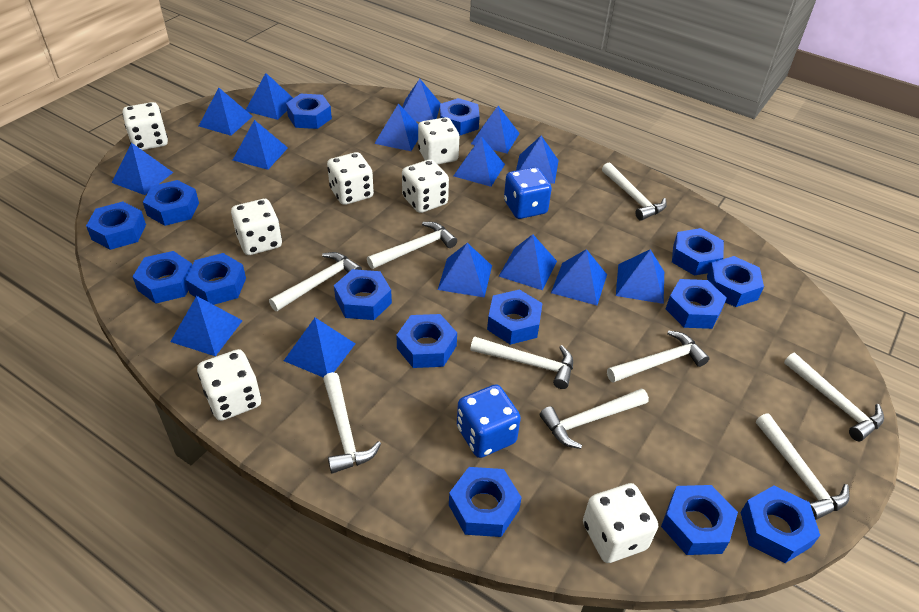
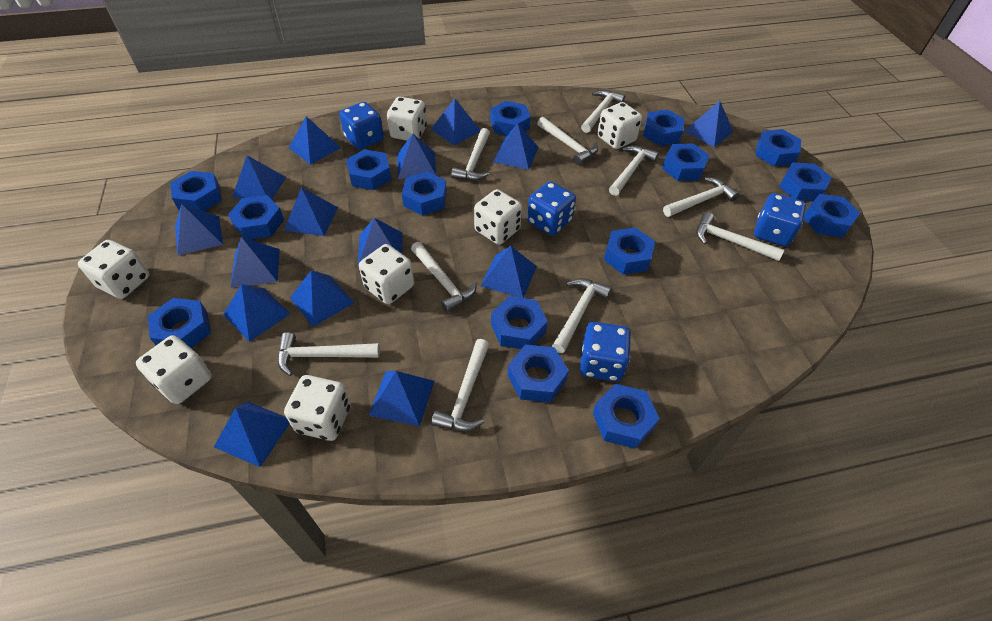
blue dice: 2 -> 4
white hammer: 9 -> 10

